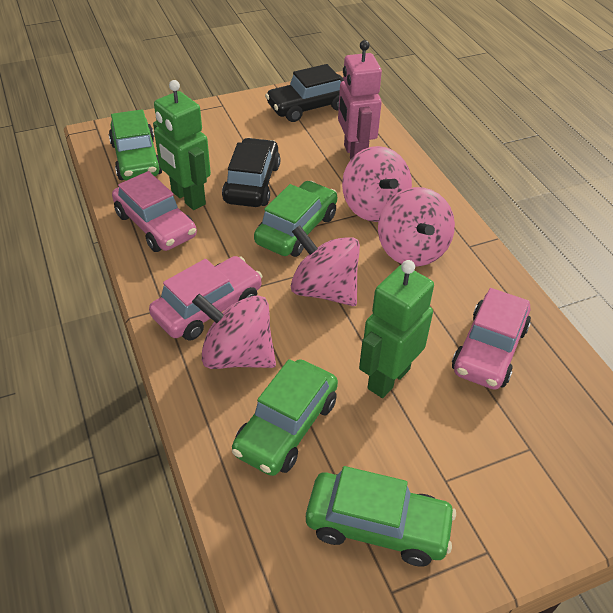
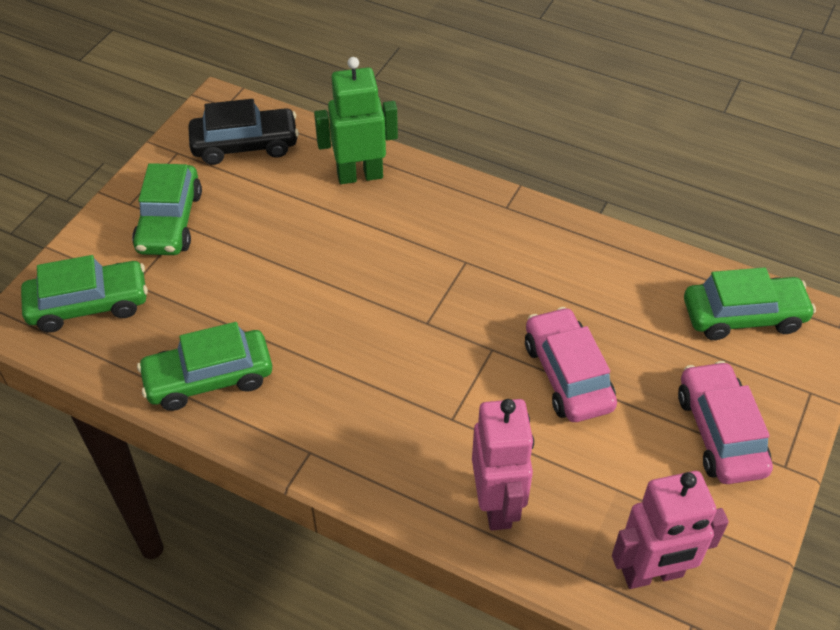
black car: 2 -> 1
green robot: 2 -> 1
pink car: 3 -> 2
pink robot: 1 -> 2
pink spinning top: 4 -> 0

